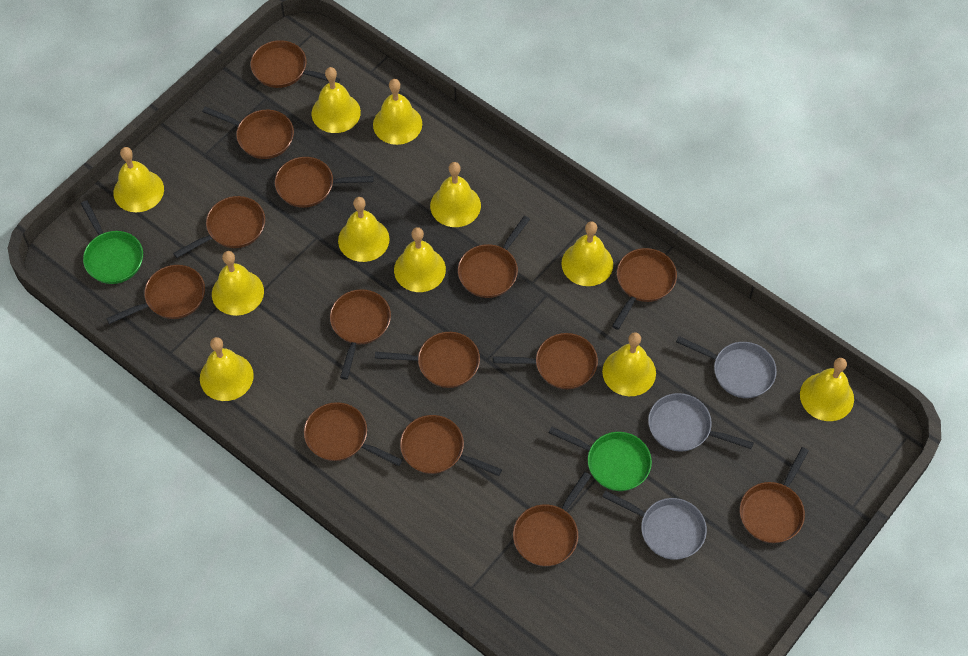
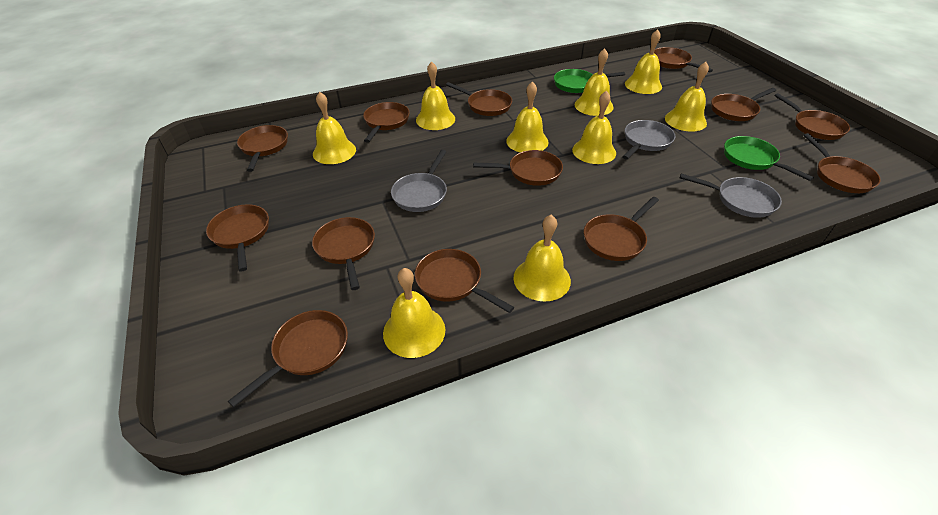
brown pan: 14 -> 13
yellow bell: 11 -> 9

